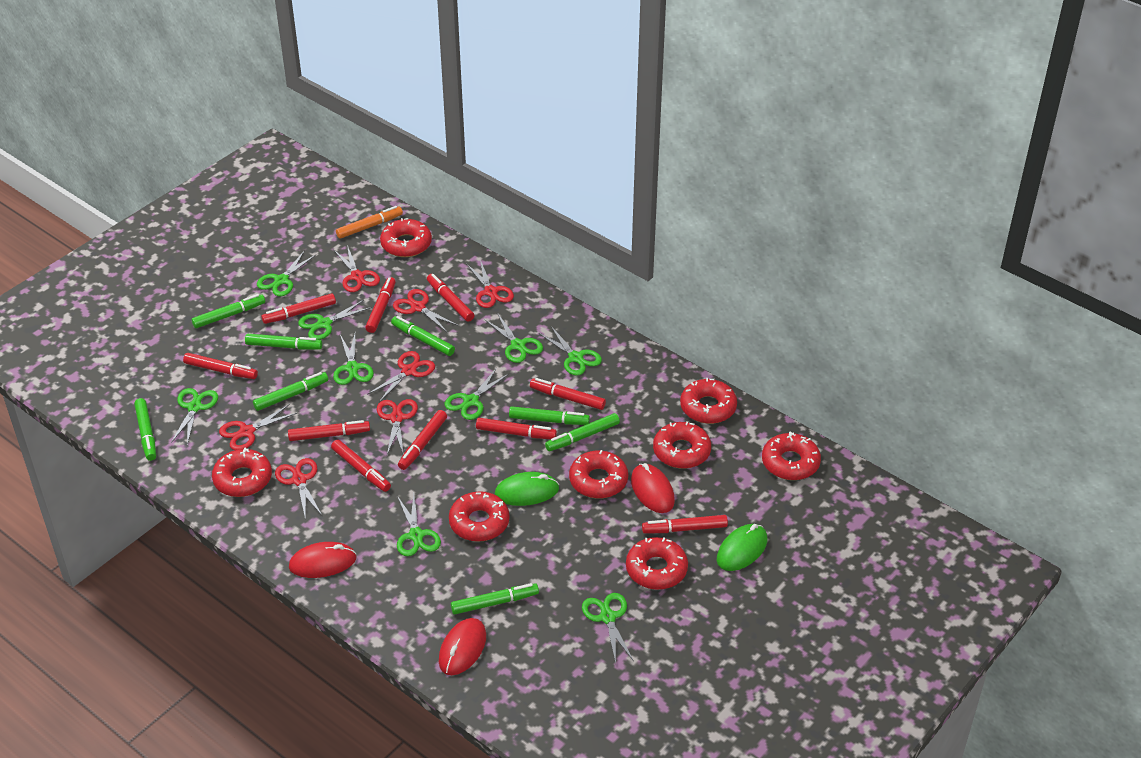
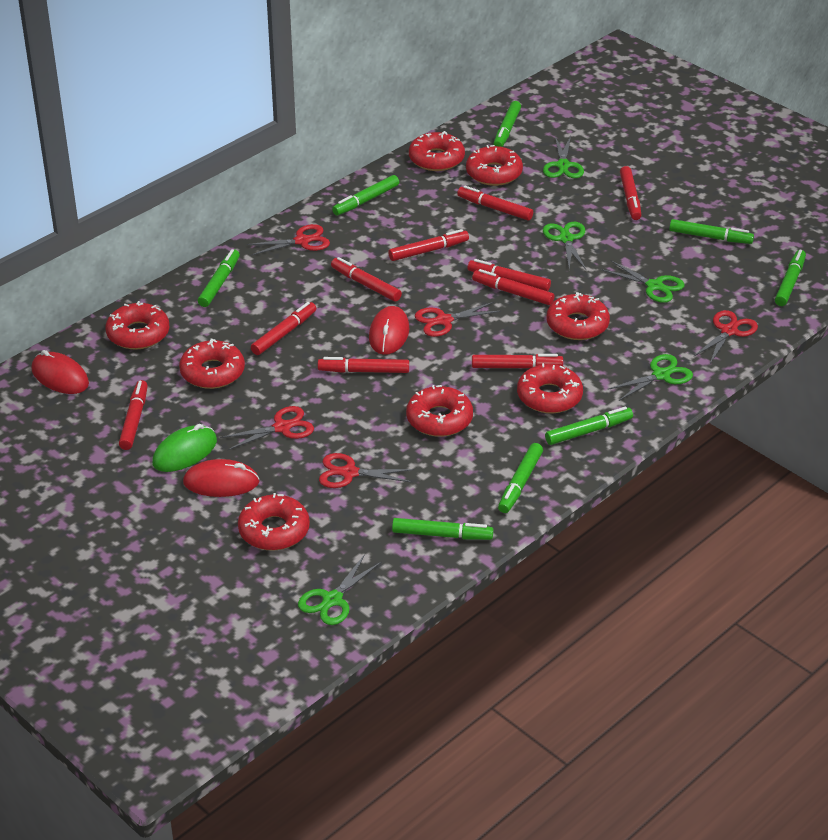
green mouse: 2 -> 1
green scissors: 9 -> 5
orange marker: 1 -> 0
red scissors: 7 -> 5

